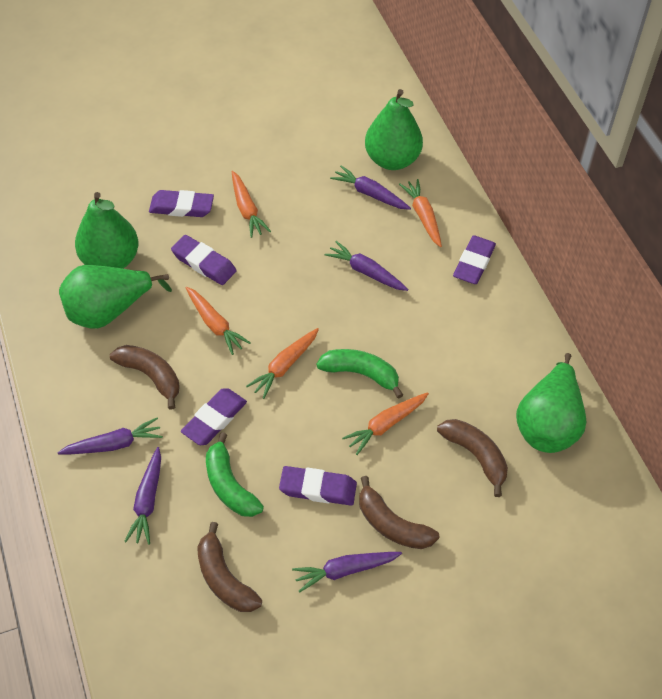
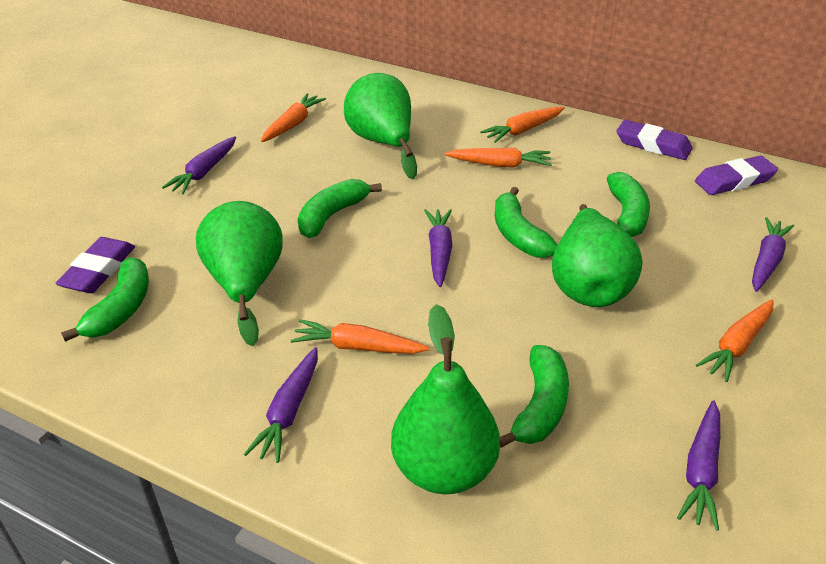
brown banana: 4 -> 0
green banana: 2 -> 5
purple eraser: 5 -> 3

